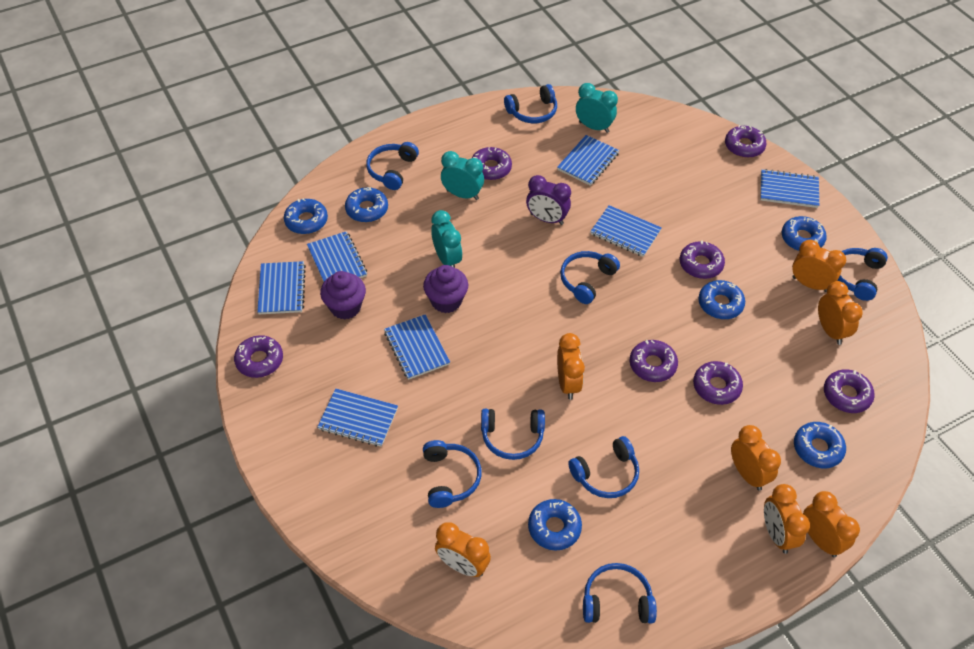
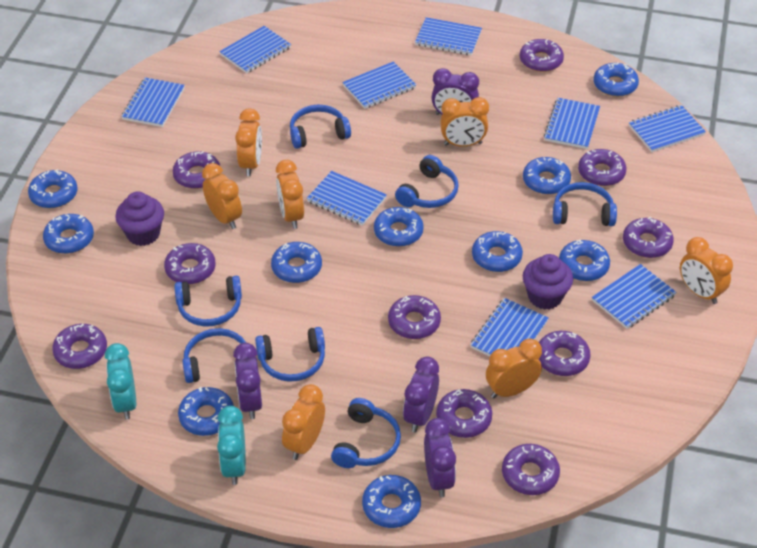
blue donut: 6 -> 10
blue headphones: 8 -> 7
blue notebook: 7 -> 9
purple clock: 1 -> 4
purple donut: 7 -> 10
turquoise clock: 3 -> 2

